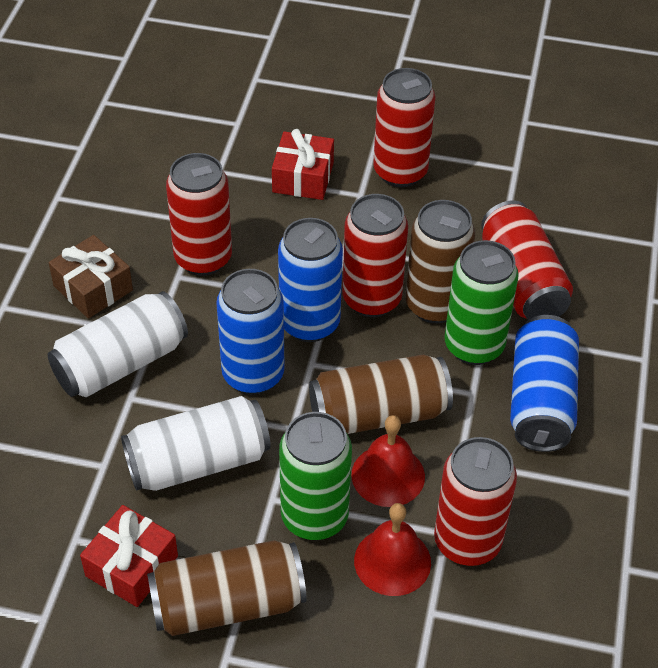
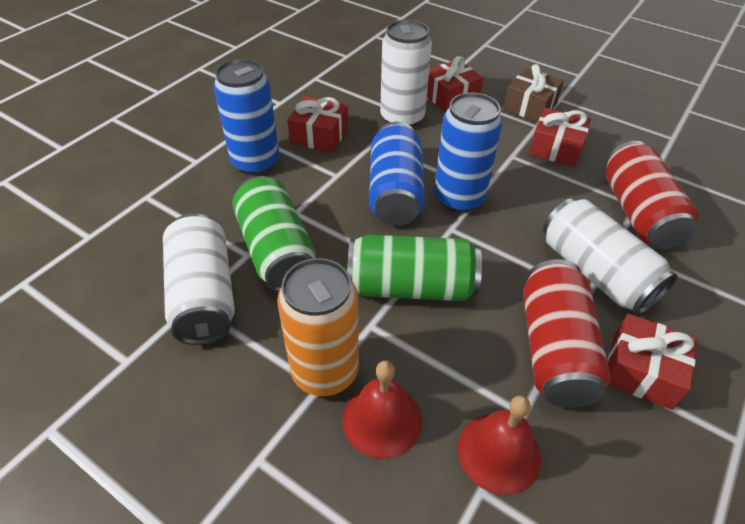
brown can: 3 -> 0
orange can: 0 -> 1
red can: 5 -> 2
red gift: 2 -> 4
white can: 2 -> 3

